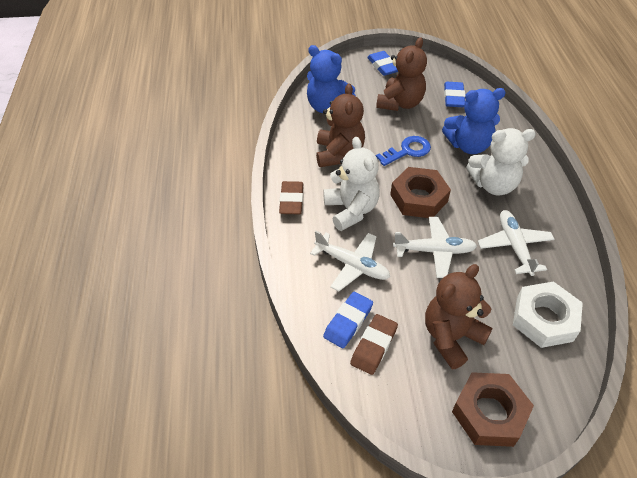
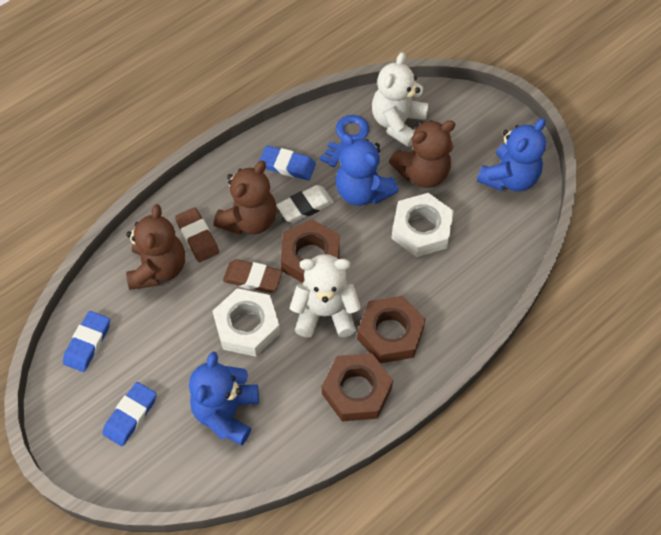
blue teddy bear: 2 -> 3
brown nut: 2 -> 3
white eraser: 0 -> 1
white nut: 1 -> 2
white plane: 3 -> 0

